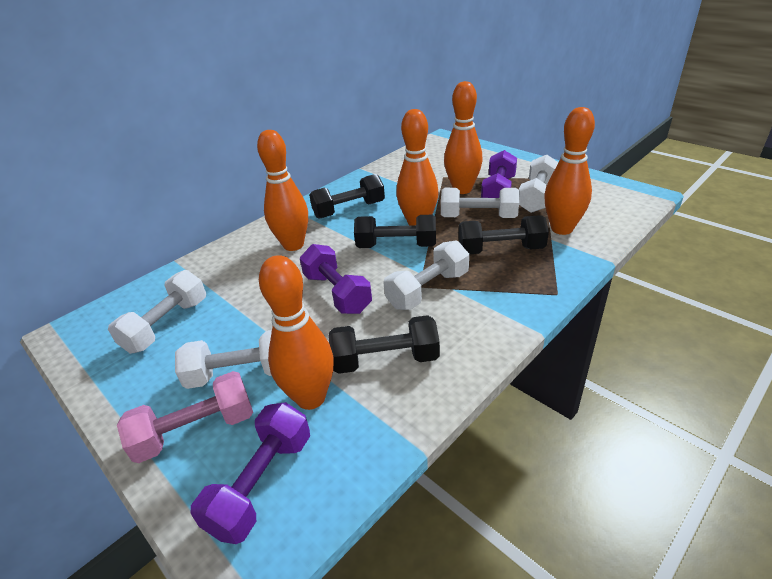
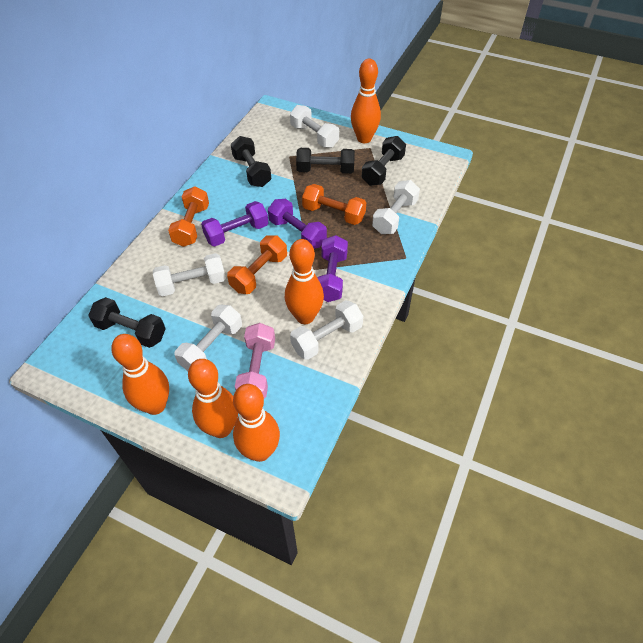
orange dumbbell: 0 -> 3

